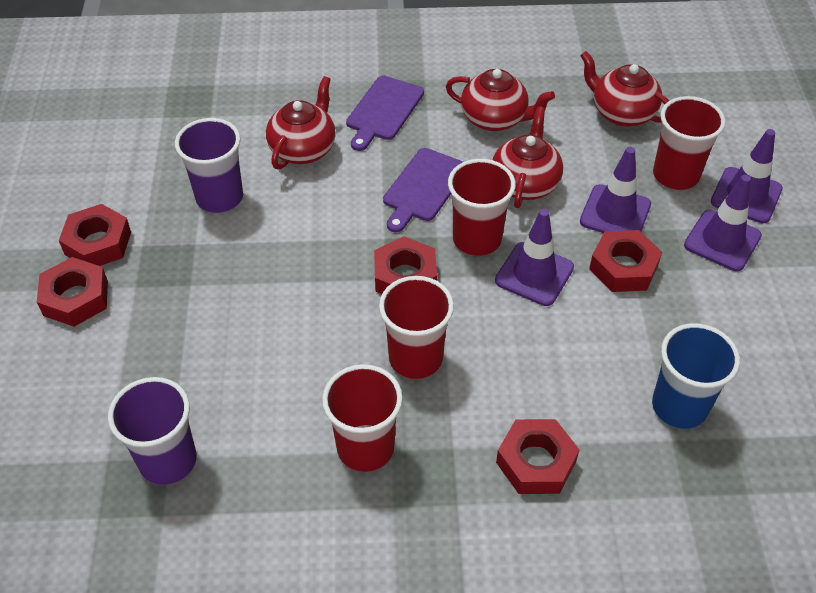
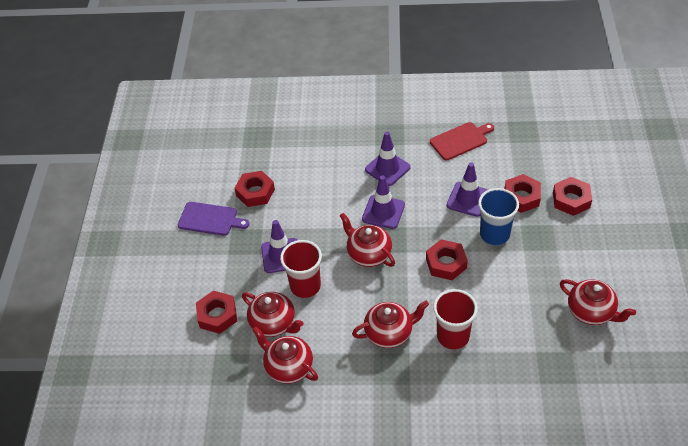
purple cup: 2 -> 0
purple cutting board: 2 -> 1
red cup: 4 -> 2
red cutting board: 0 -> 1
red teapot: 4 -> 5

